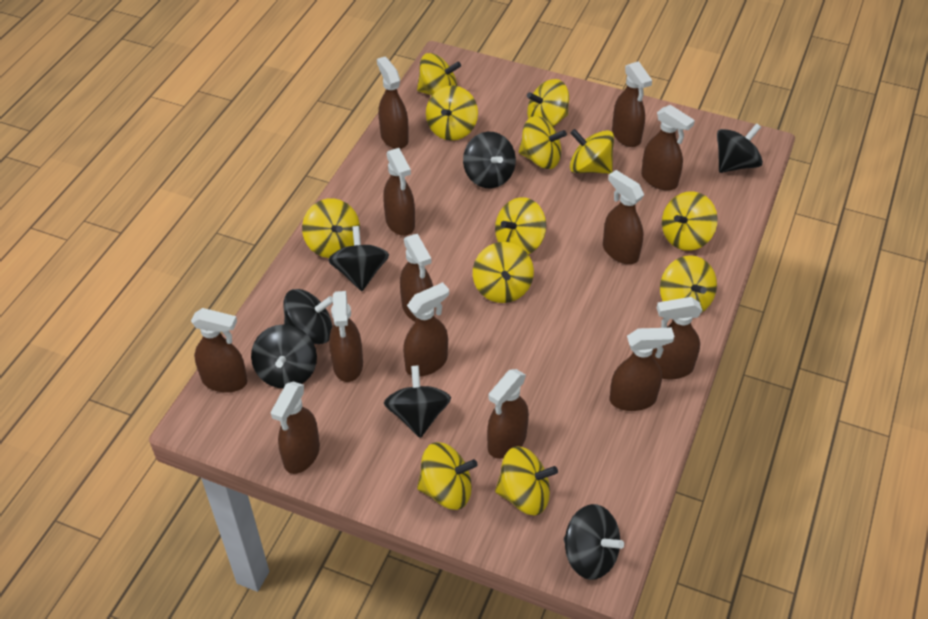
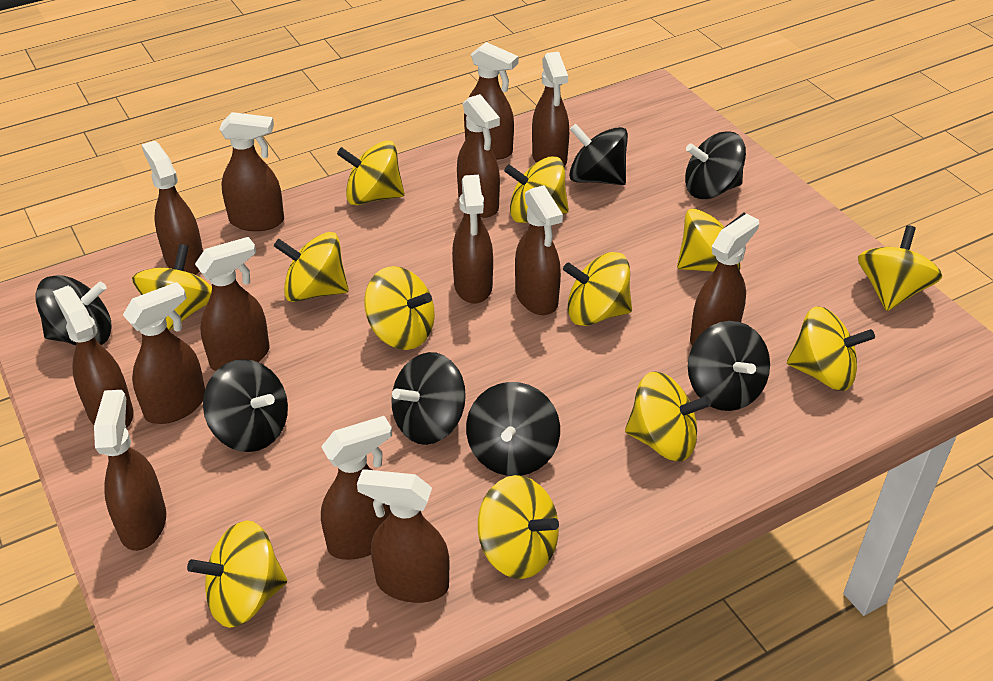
brown spray bottle: 13 -> 14

